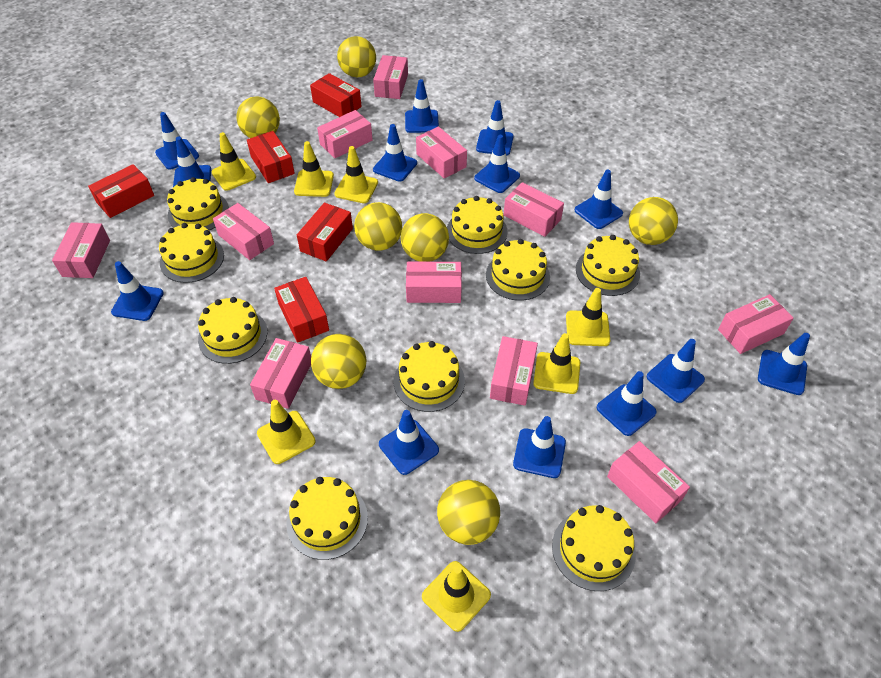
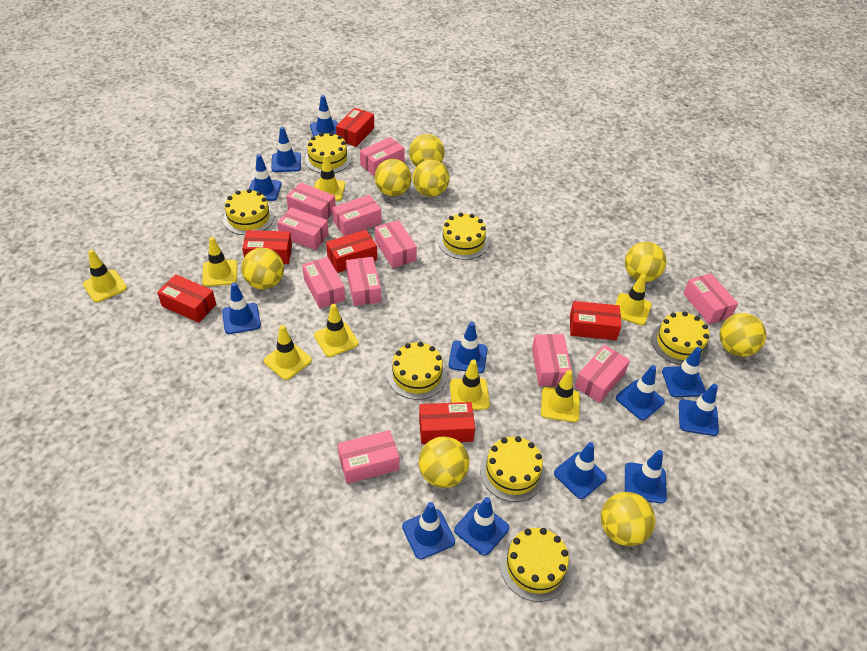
blue traffic cone: 13 -> 12
red box: 5 -> 6
yellow ball: 7 -> 8
yellow cake: 9 -> 7
yellow traffic cone: 7 -> 8

